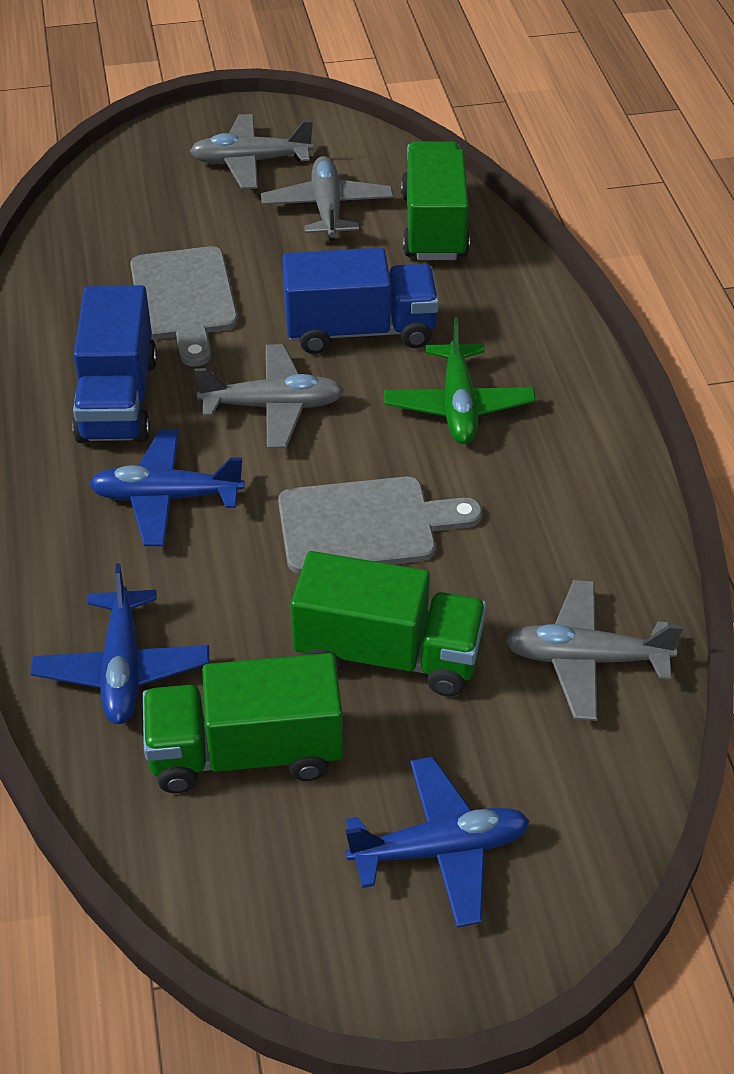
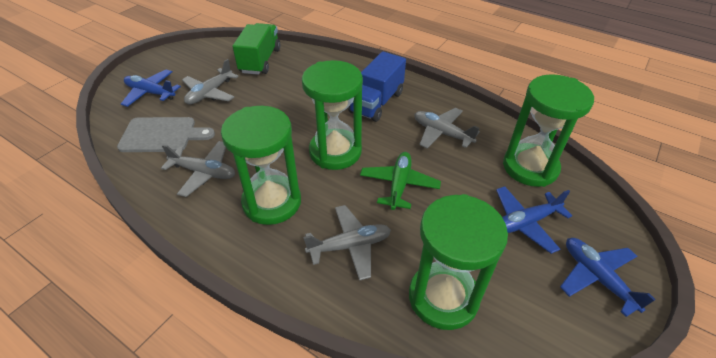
blue truck: 2 -> 1
green hourglass: 0 -> 4
green truck: 3 -> 1
grey cutting board: 2 -> 1

